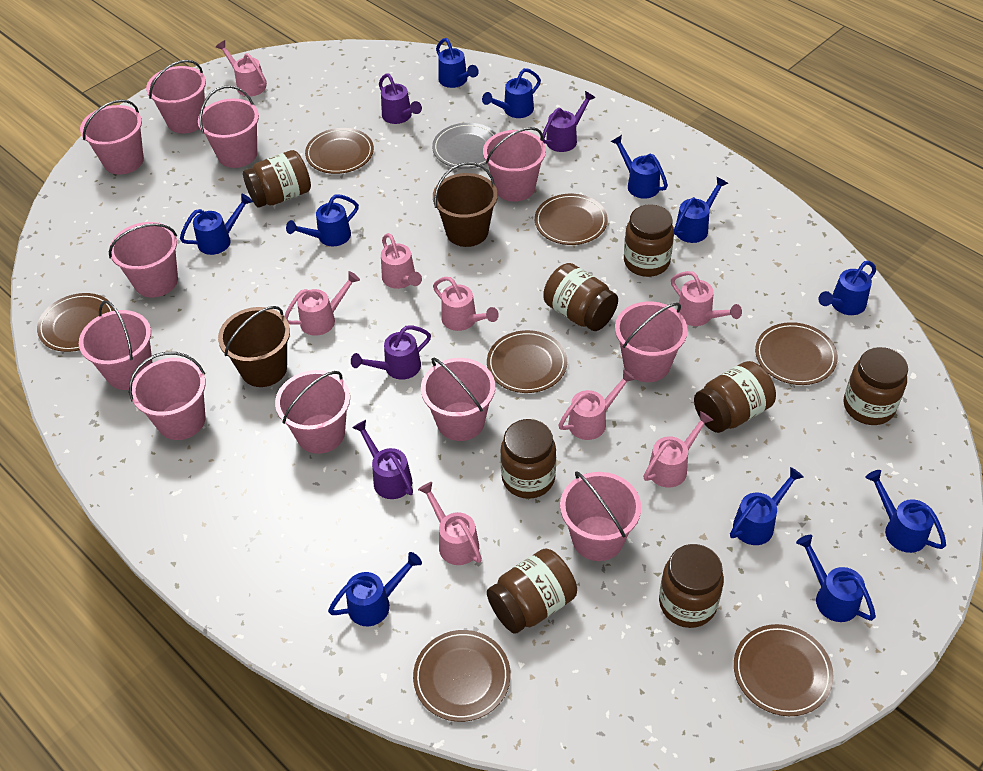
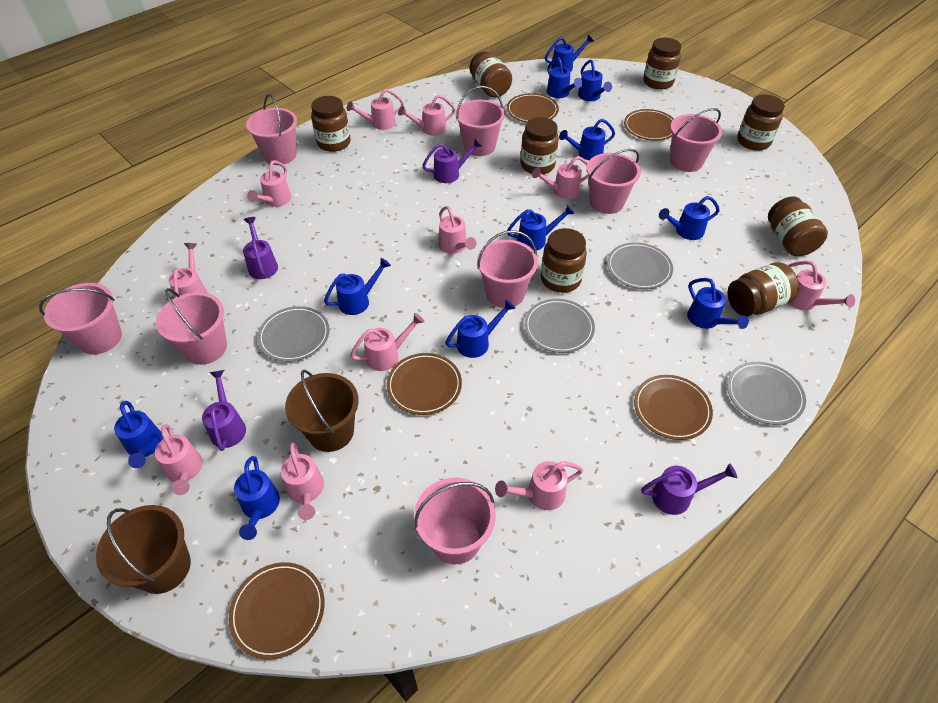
brown plate: 7 -> 5
grey plate: 1 -> 4
pink bucket: 11 -> 8
pink watering can: 8 -> 11

